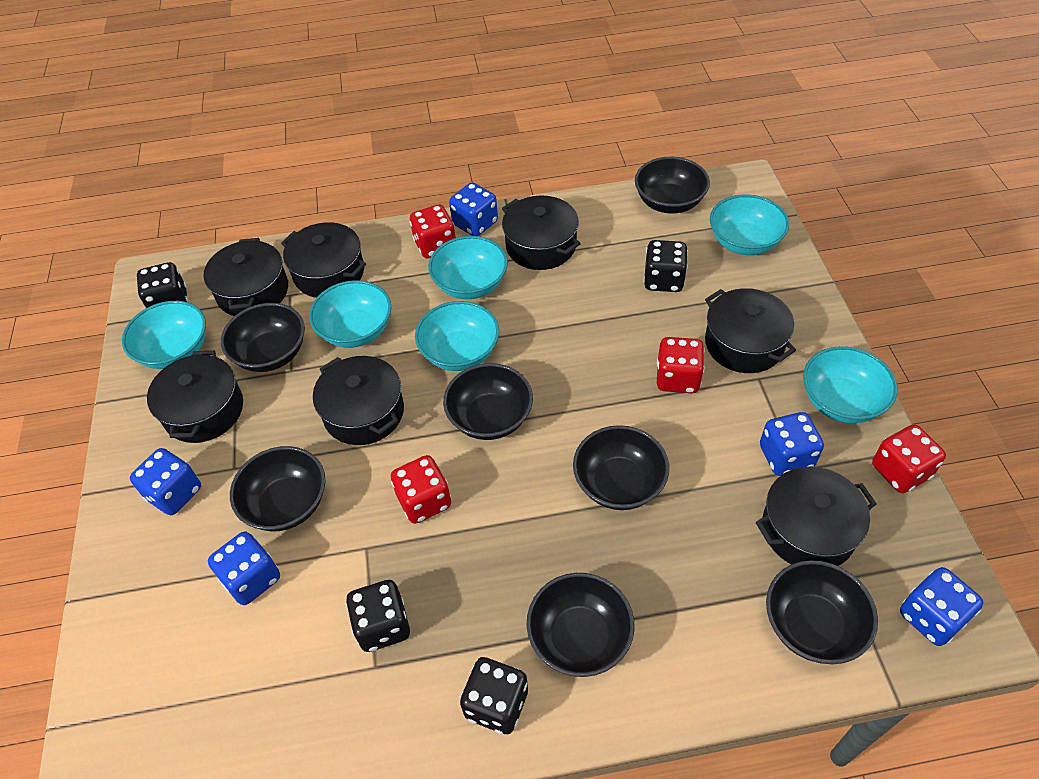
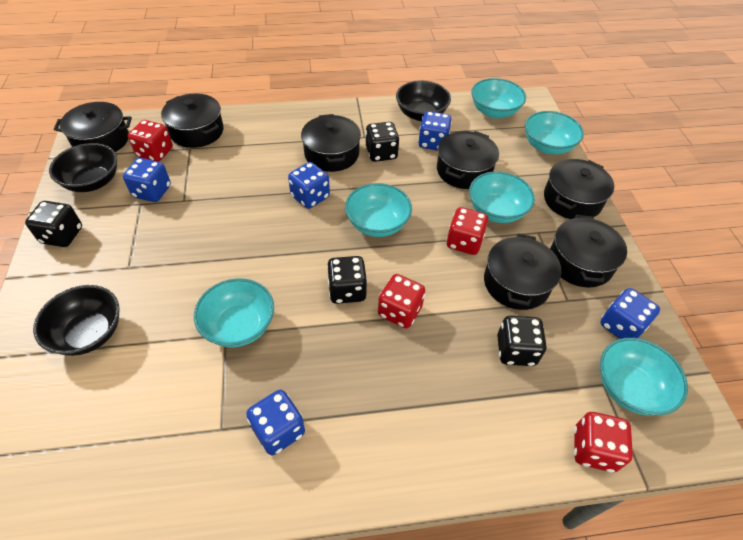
black bowl: 7 -> 3

